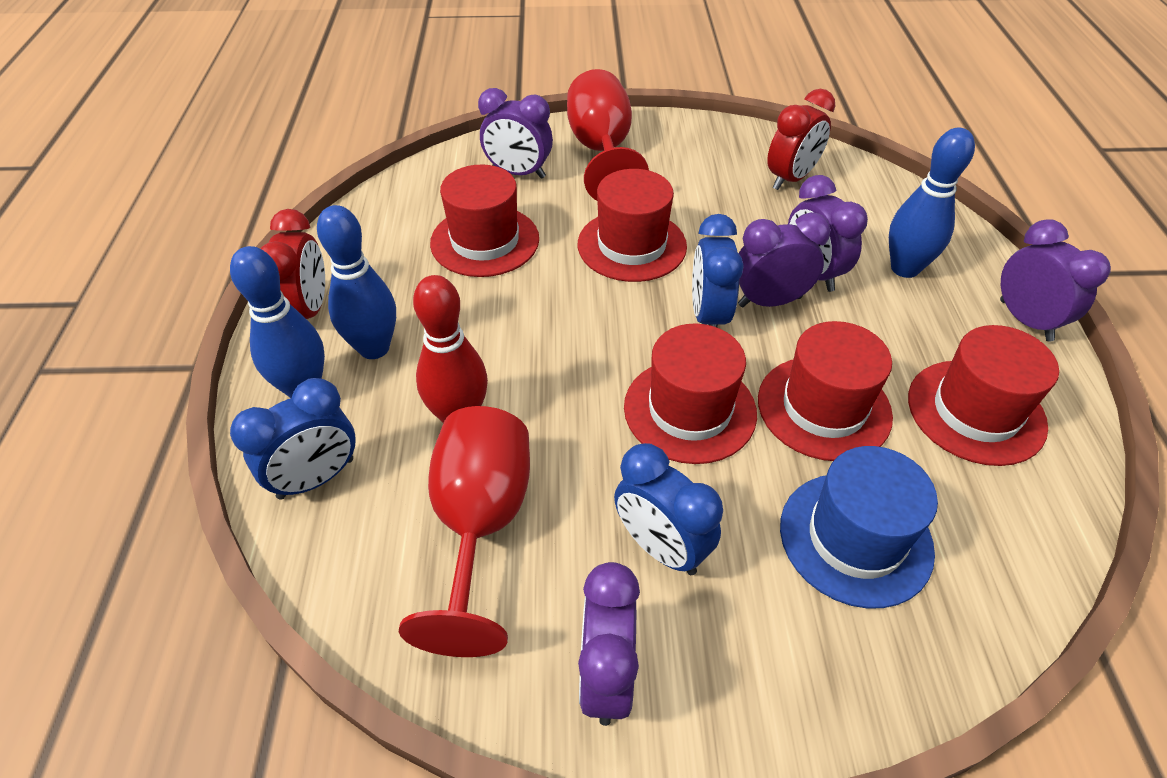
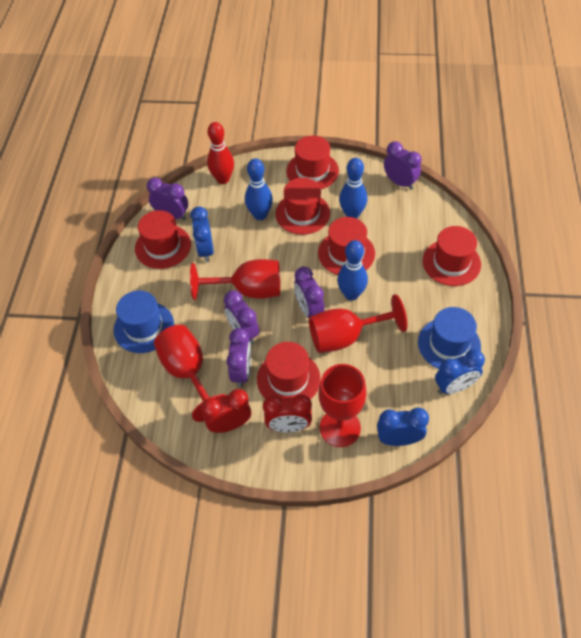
blue hat: 1 -> 2
red goblet: 2 -> 4
red hat: 5 -> 6

